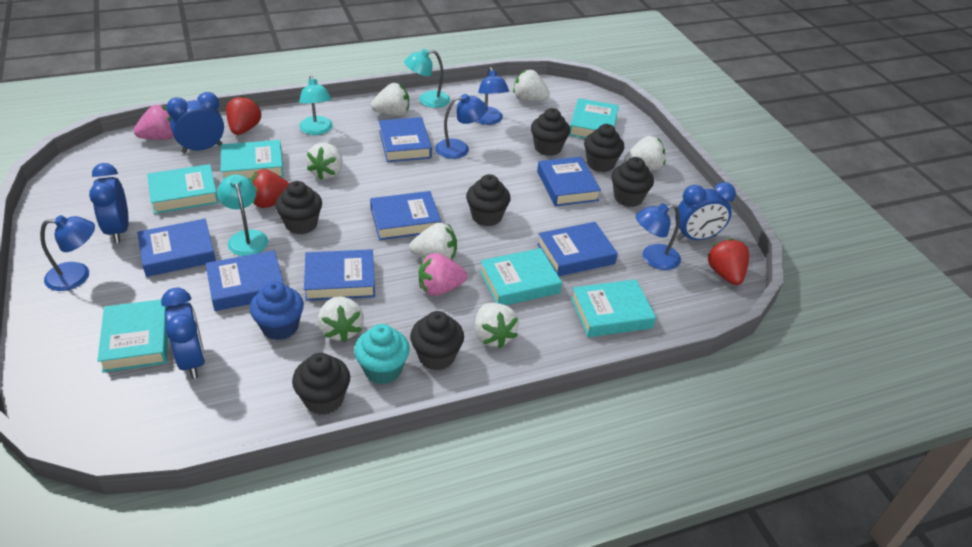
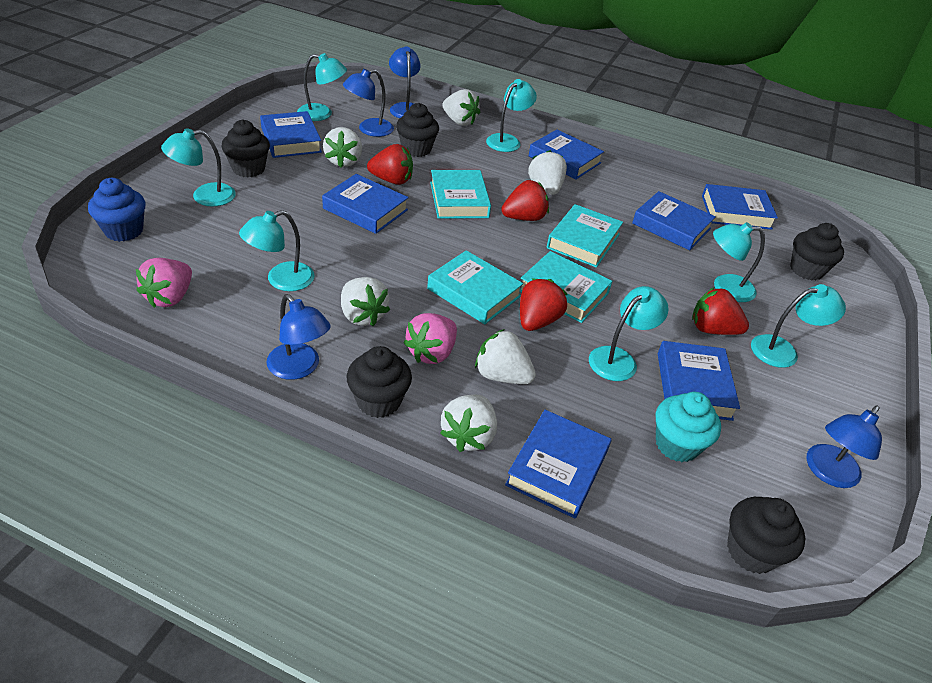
black cupcake: 7 -> 5
blue clock: 4 -> 0
red strawberry: 3 -> 4
turquoise book: 6 -> 4
turquoise lamp: 3 -> 7
white strawberry: 7 -> 6

